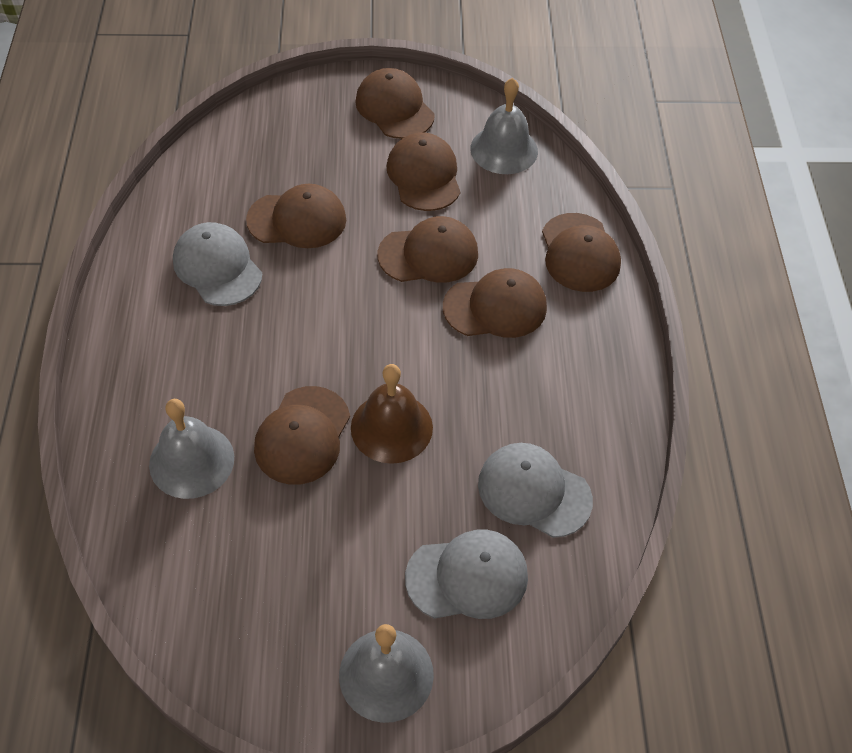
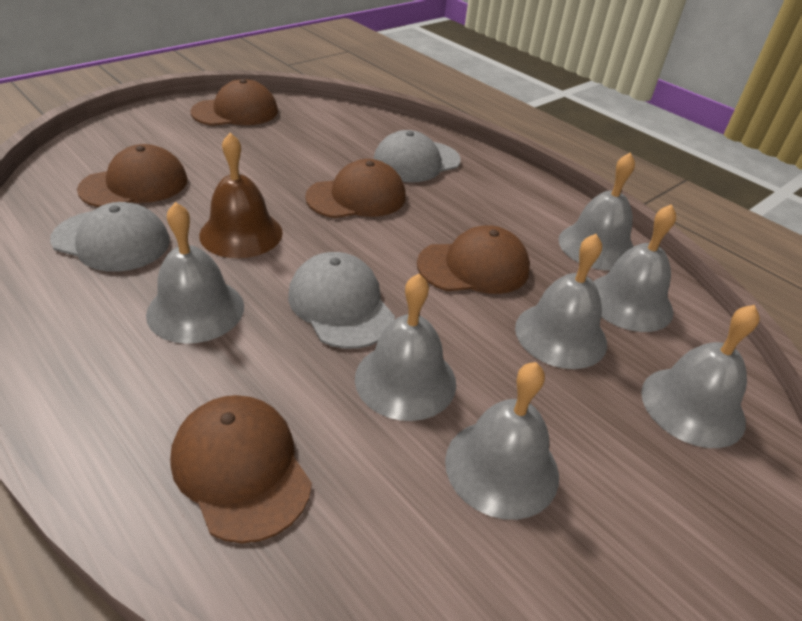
brown cap: 7 -> 5
grey bell: 3 -> 7

